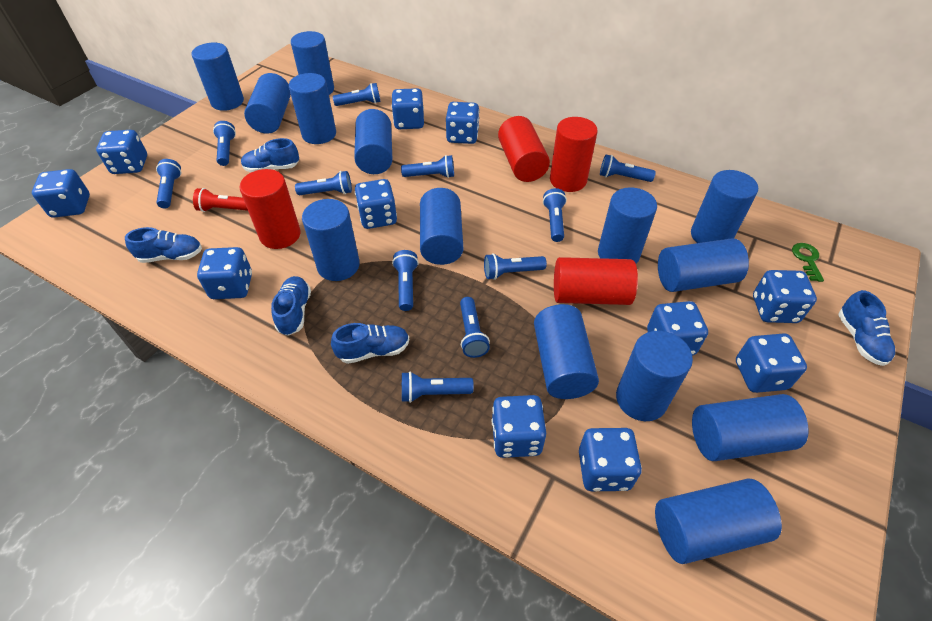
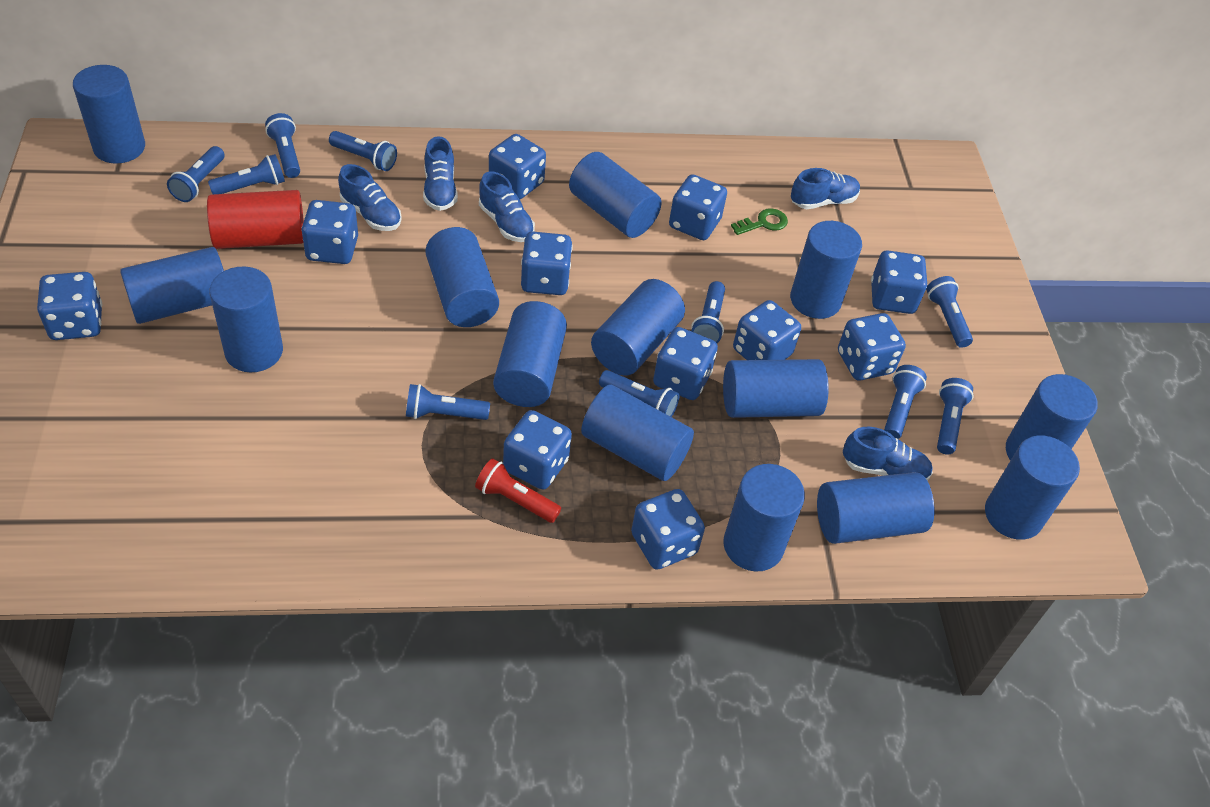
blue flashlight: 11 -> 10
red cylinder: 4 -> 1

